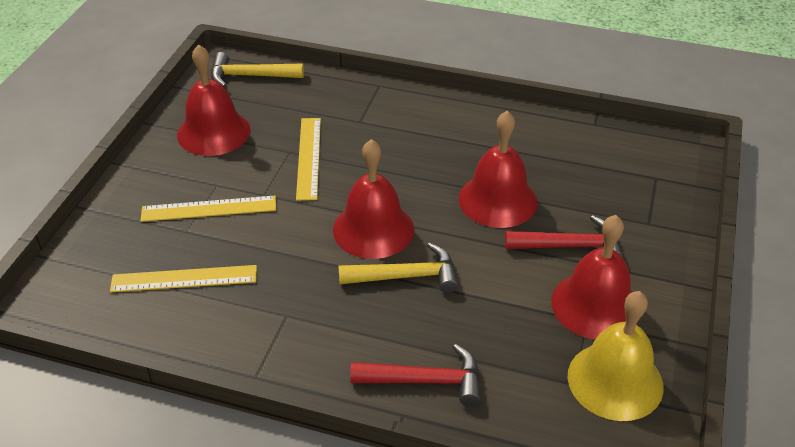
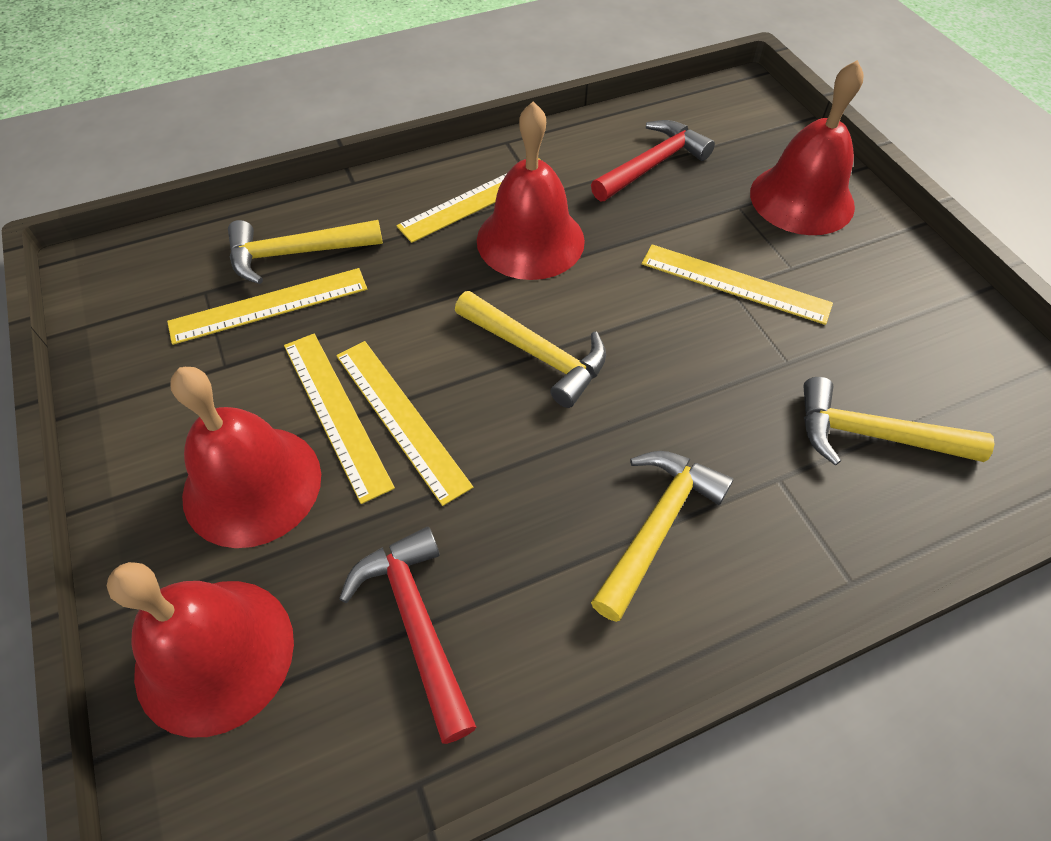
yellow bell: 1 -> 0
yellow hammer: 2 -> 4
yellow ruler: 3 -> 5

